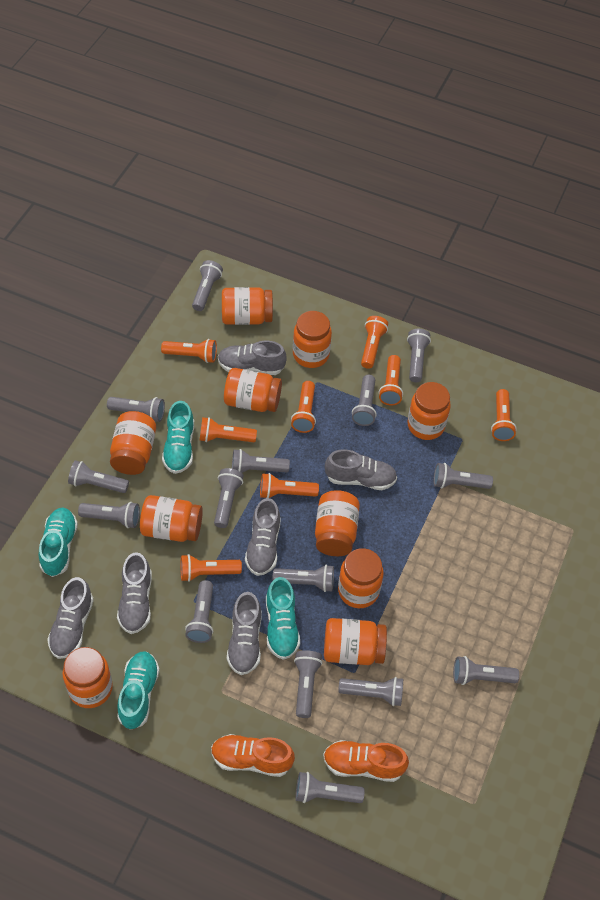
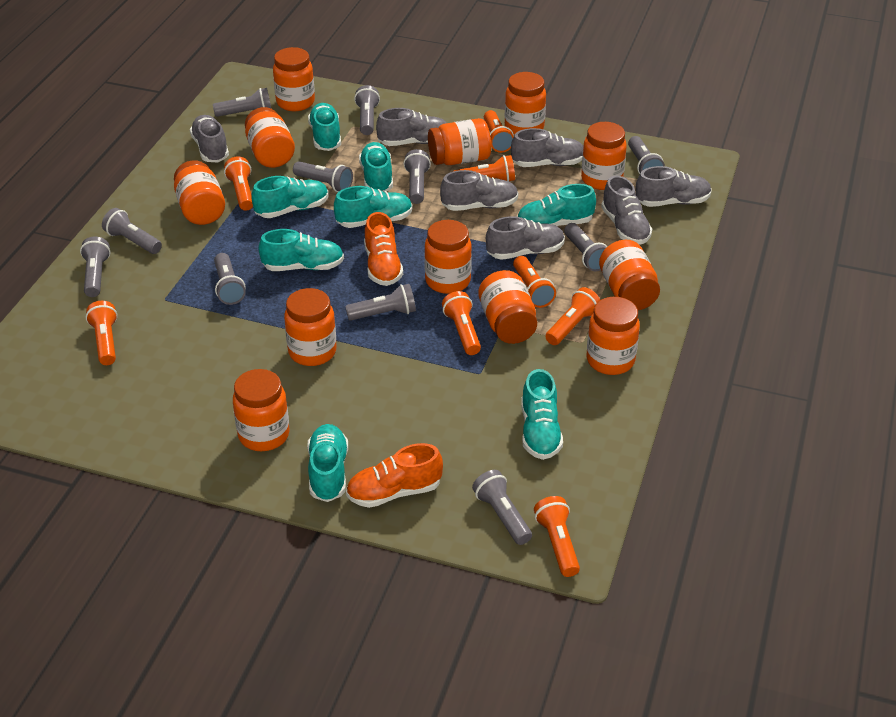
grey flashlight: 15 -> 11
grey shoe: 6 -> 7
orange jar: 10 -> 12
turquoise shoe: 4 -> 8

